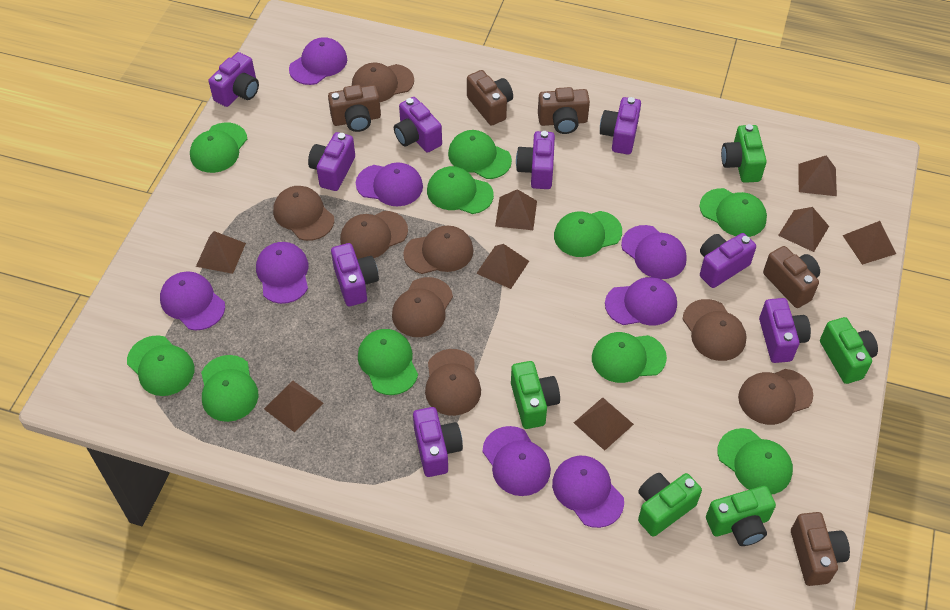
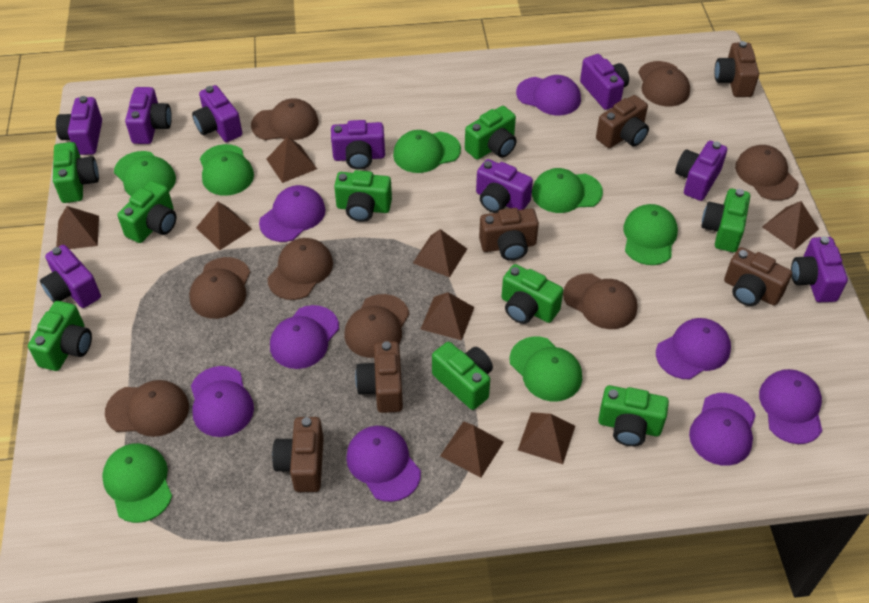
brown camera: 5 -> 6
green camera: 5 -> 9
green cap: 10 -> 7

